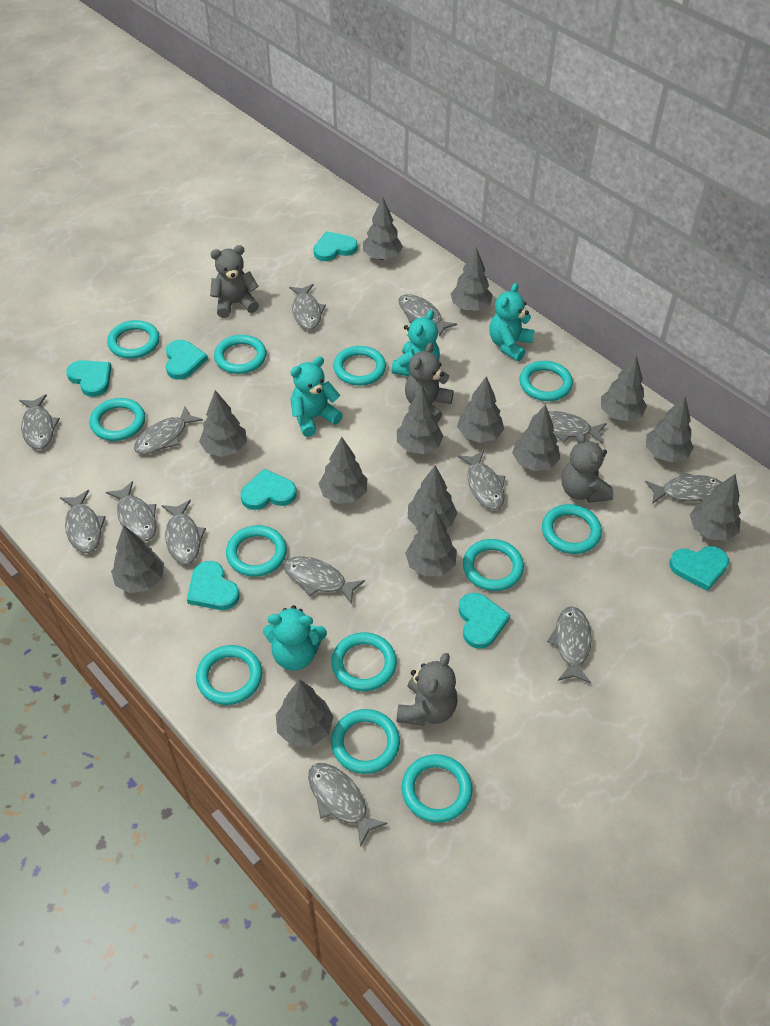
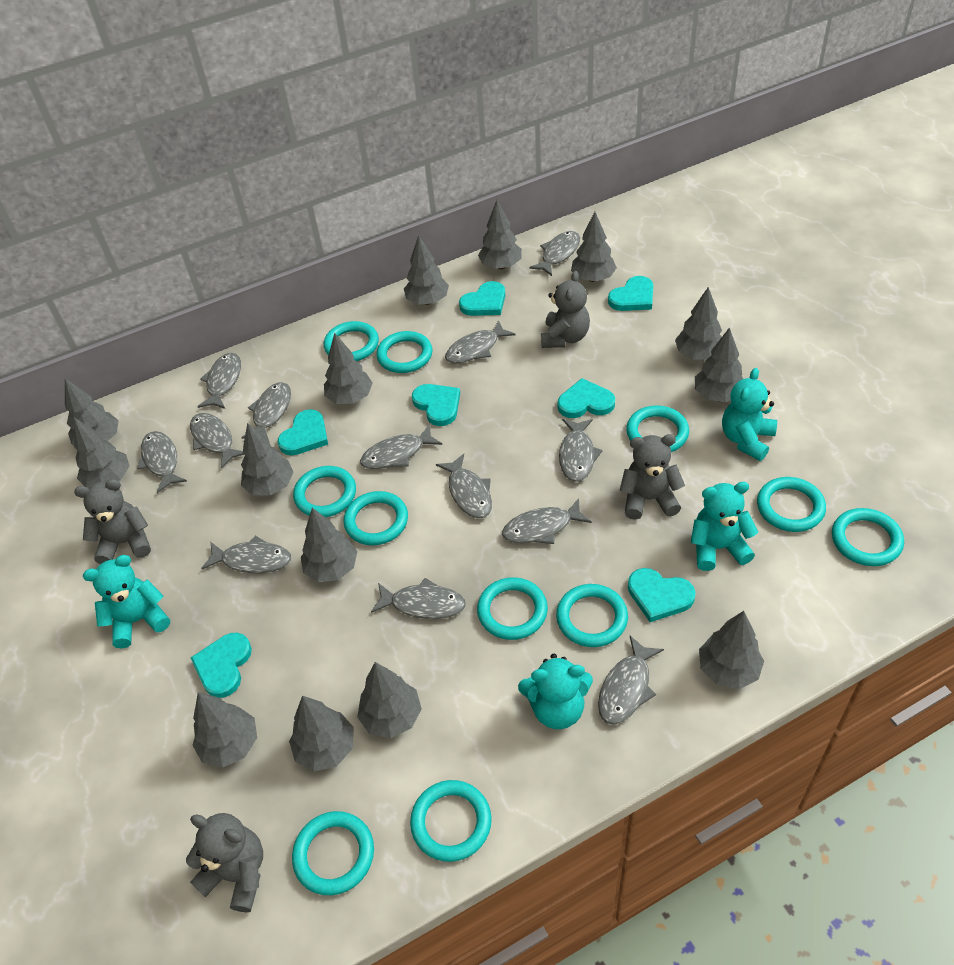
turquoise ring: 12 -> 11

